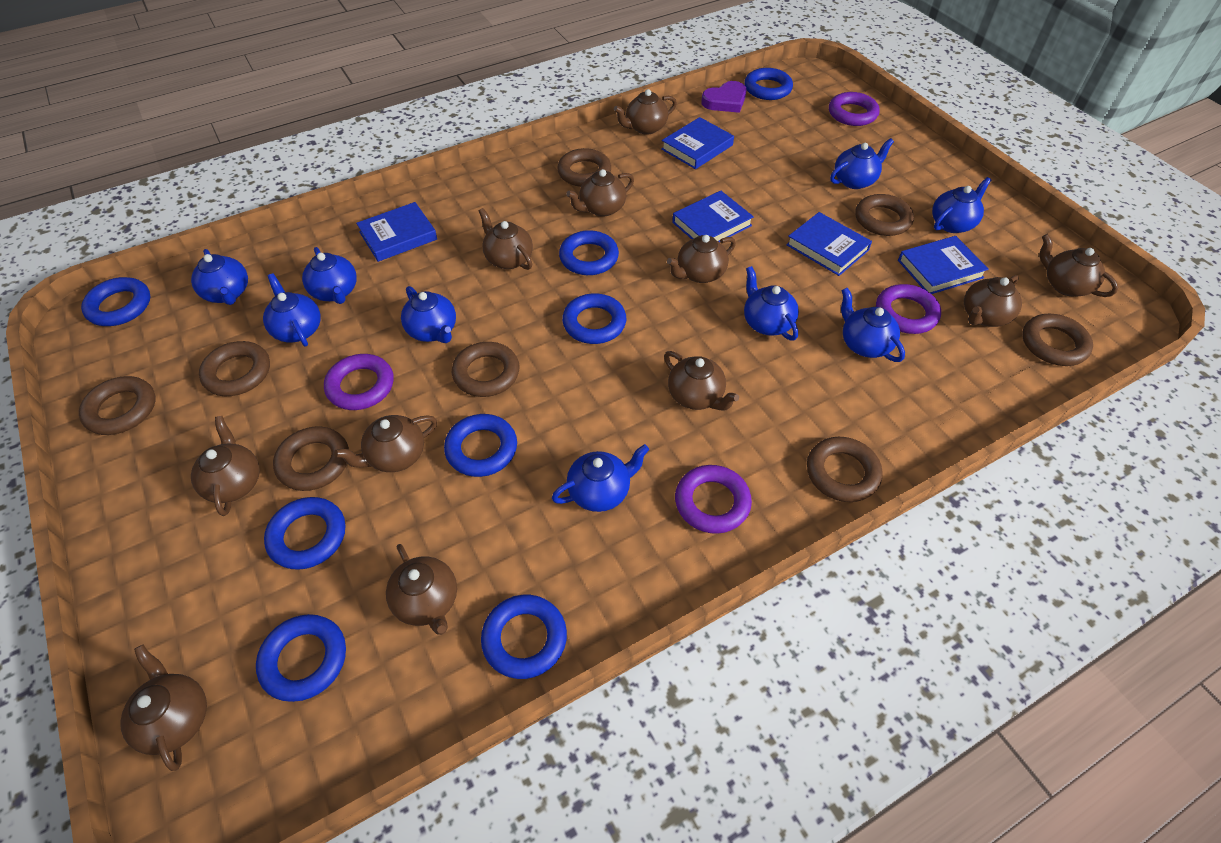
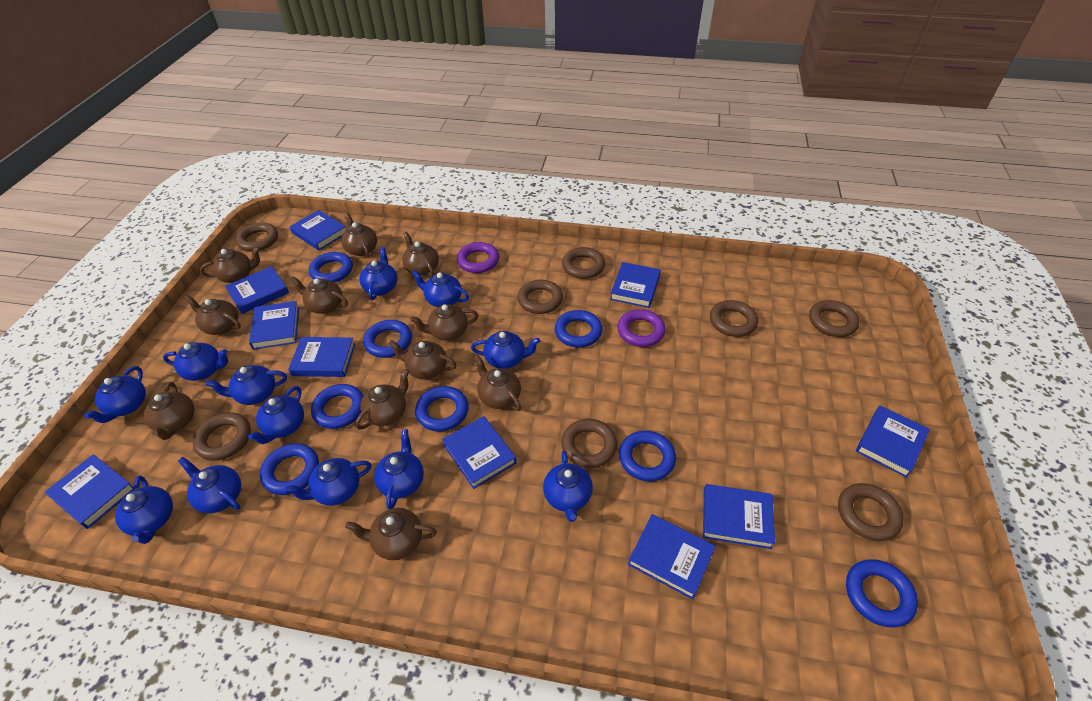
blue book: 5 -> 10
blue teapot: 9 -> 12
purple heart: 1 -> 0
purple ring: 4 -> 2

